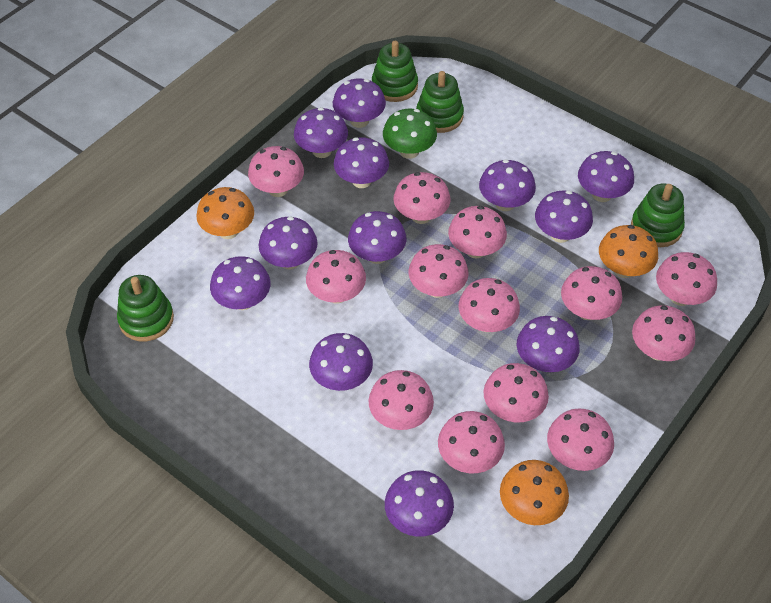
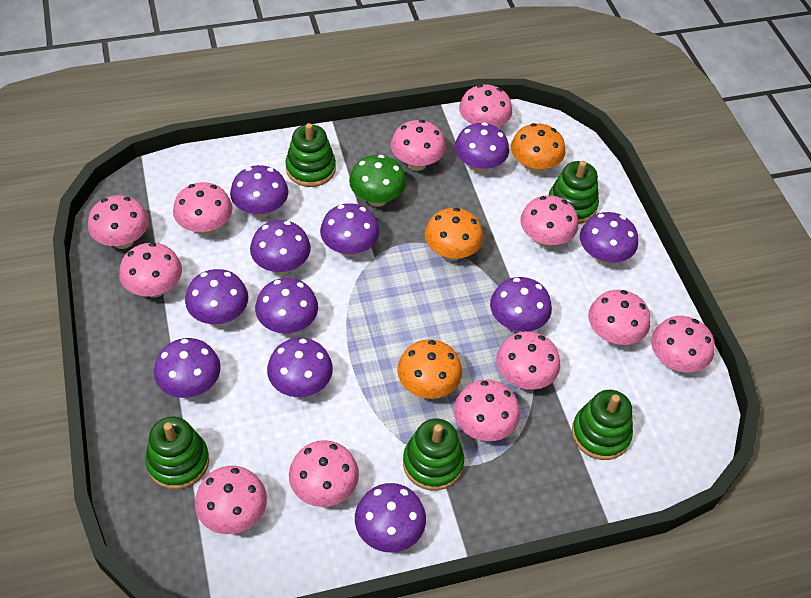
green stacking toy: 4 -> 5
pink mushroom: 13 -> 12
purple mushroom: 12 -> 11

